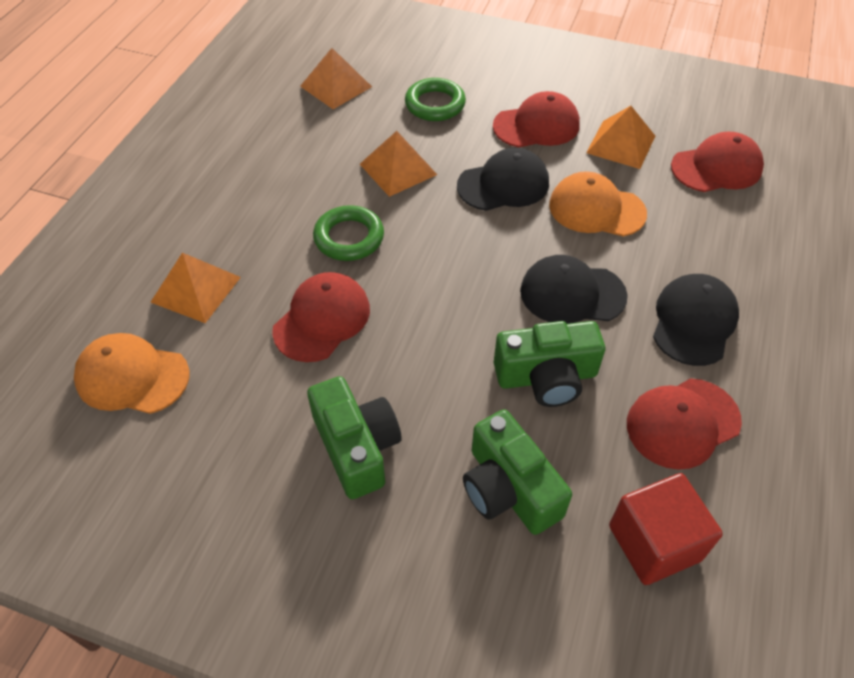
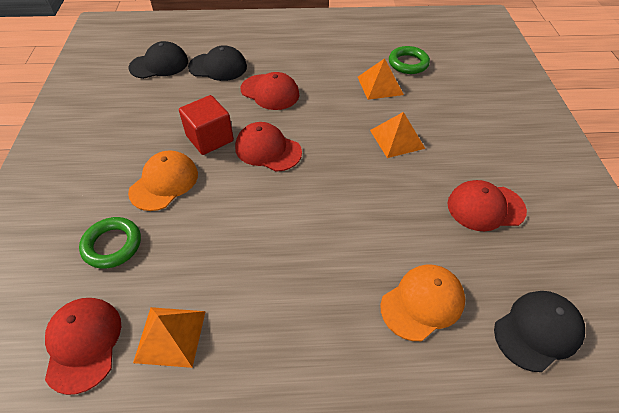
green camera: 3 -> 0
orange pyramid: 4 -> 3

